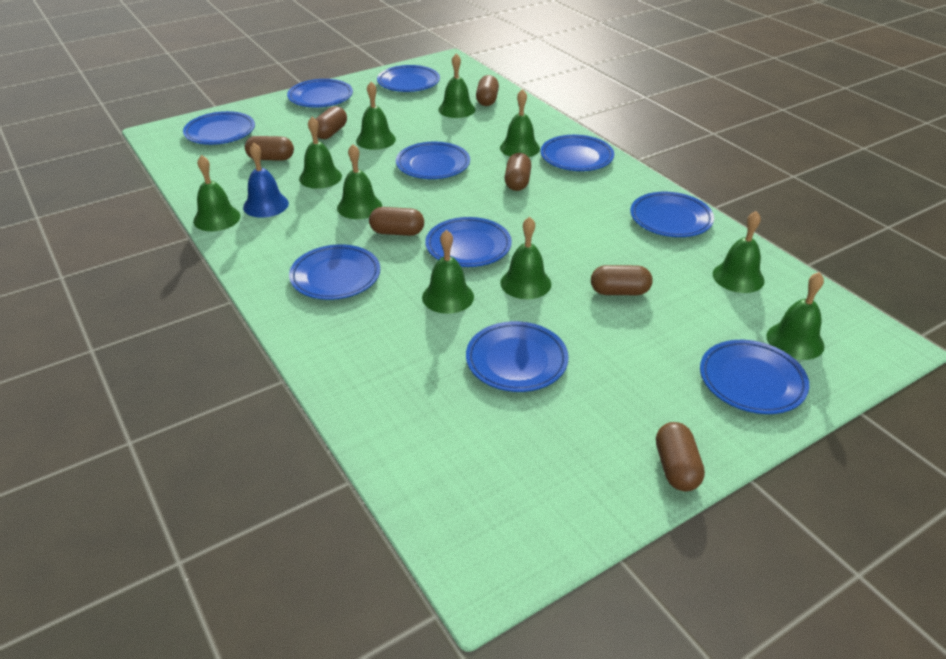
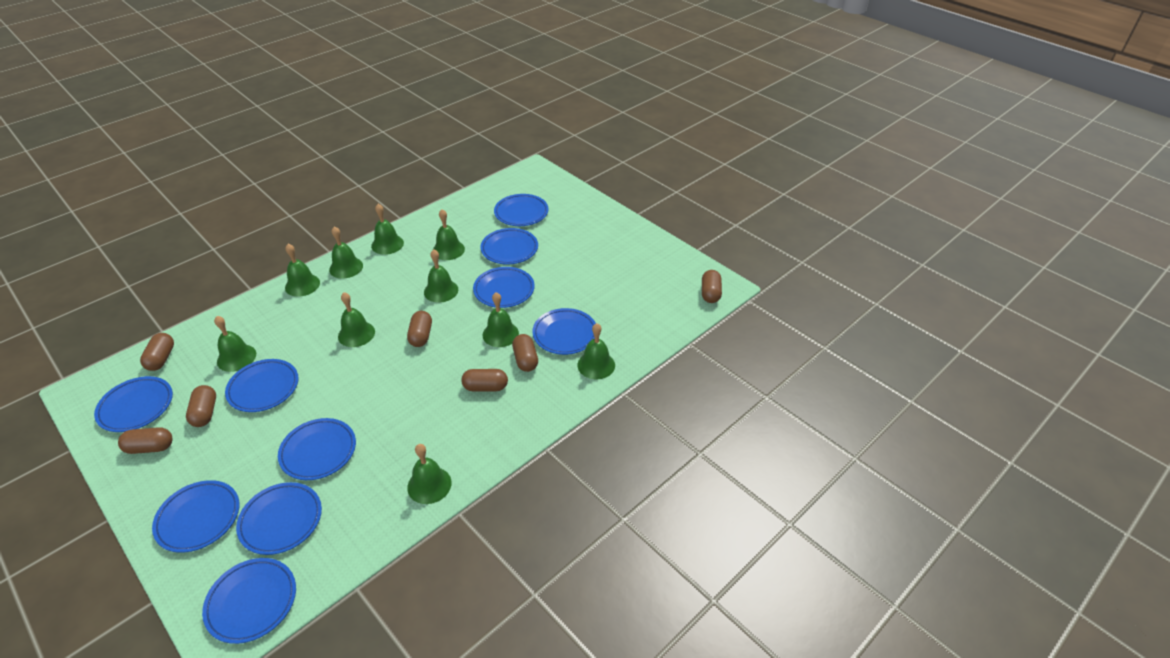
blue bell: 1 -> 0

